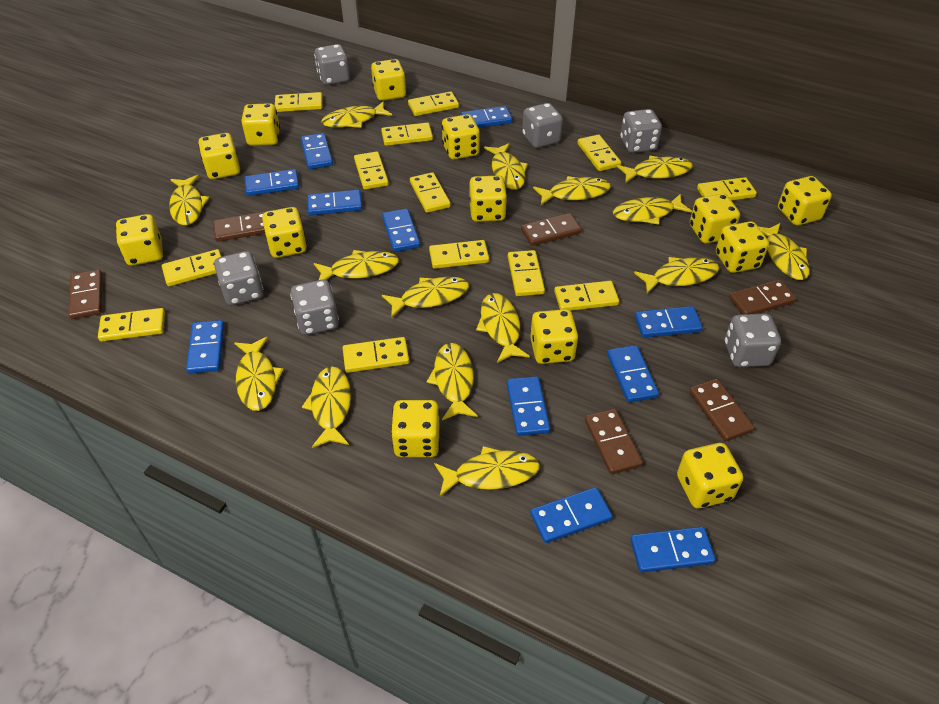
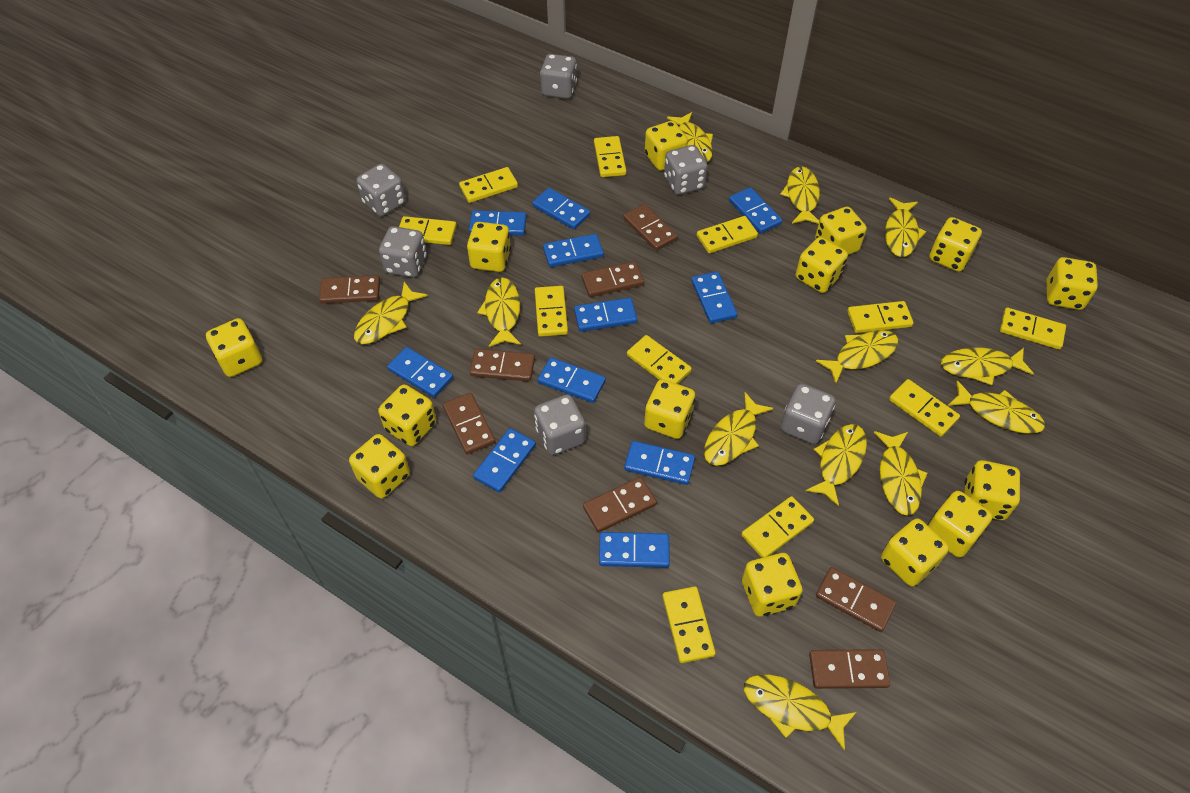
brown domino: 6 -> 8
yellow dice: 13 -> 14
yellow domino: 13 -> 11
yellow fish: 15 -> 12

